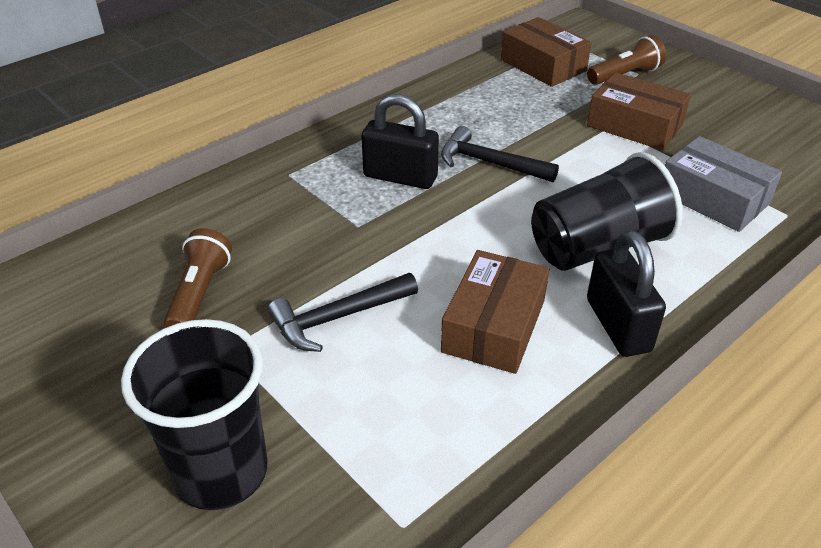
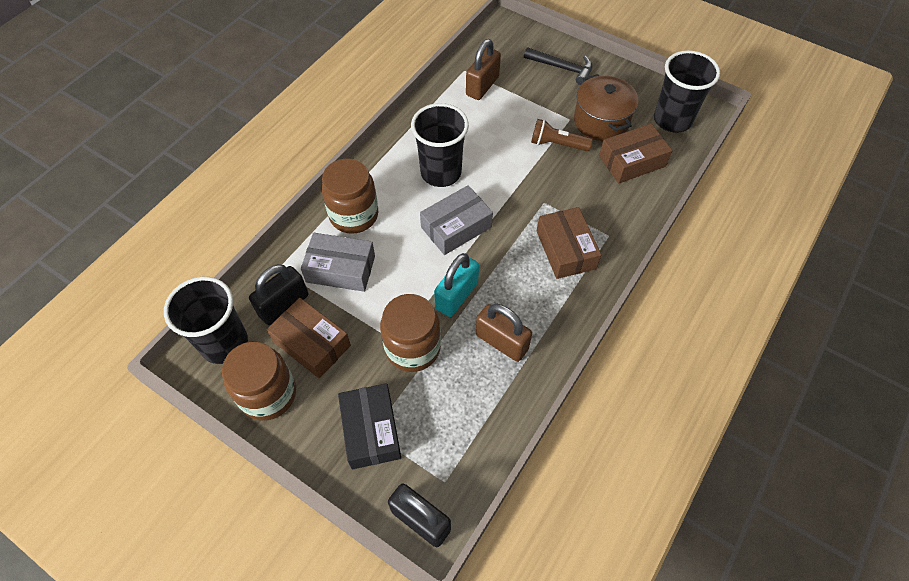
black box: 0 -> 1
black cup: 2 -> 3
black hammer: 2 -> 1
brown flashlight: 2 -> 1
brown jar: 0 -> 3
brown padlock: 0 -> 2
brown pot: 0 -> 1
grey box: 1 -> 2
turquoise padlock: 0 -> 1

